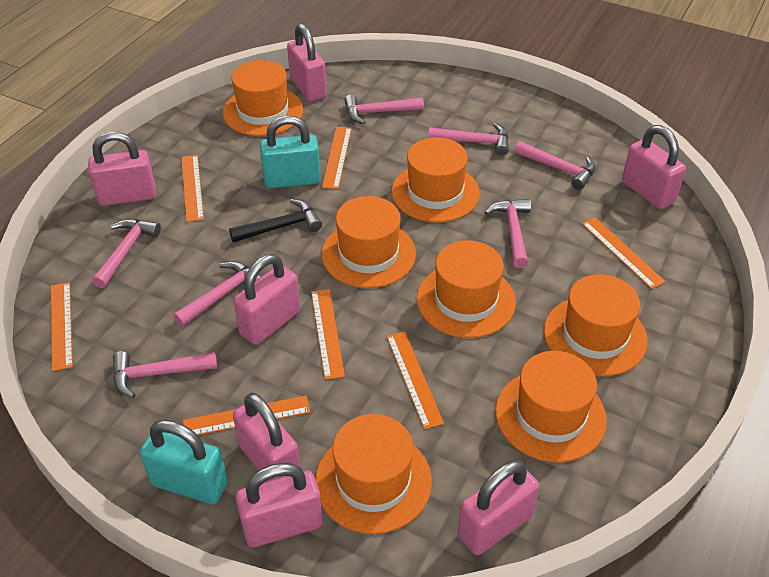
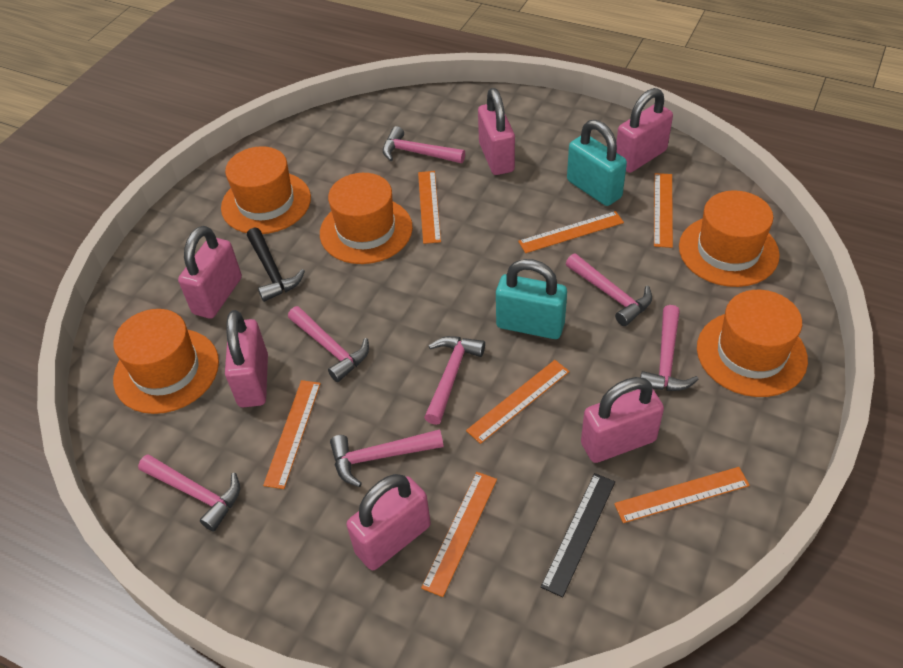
black ruler: 0 -> 1
orange hat: 7 -> 5
pink padlock: 7 -> 6

